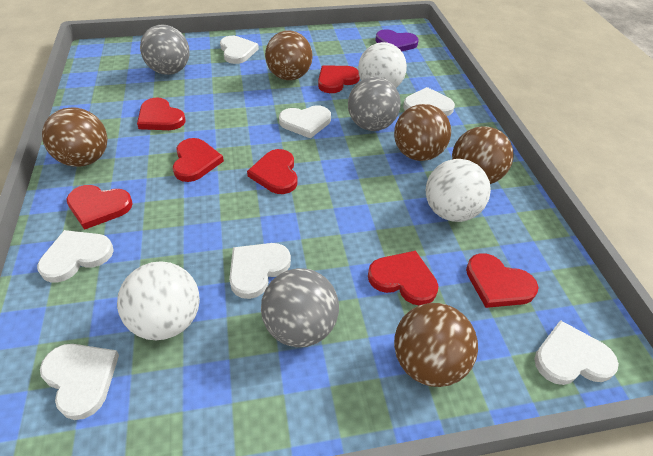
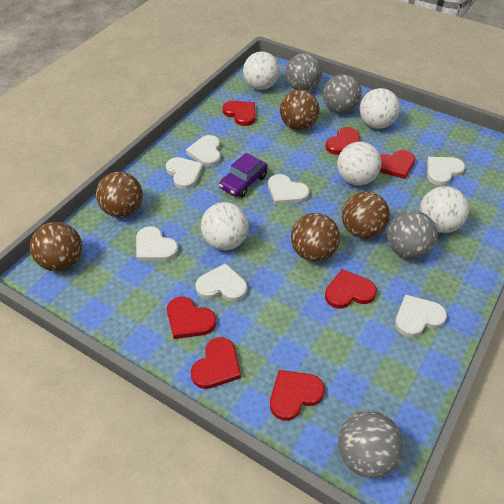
grey ball: 3 -> 4
purple car: 0 -> 1
purple heart: 1 -> 0
white ball: 3 -> 5

